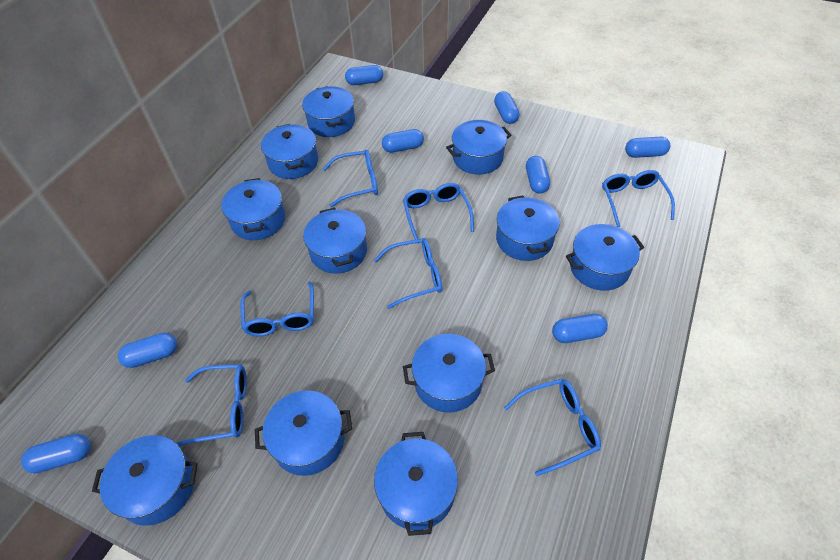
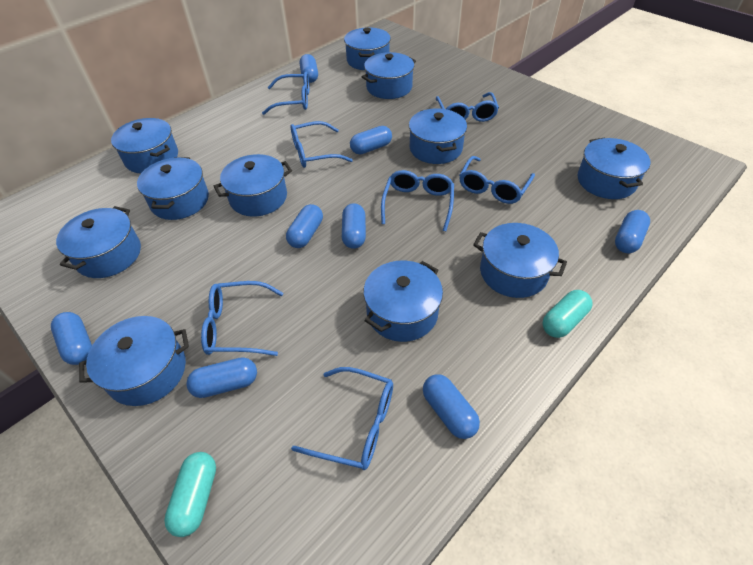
turquoise capsule: 0 -> 2

